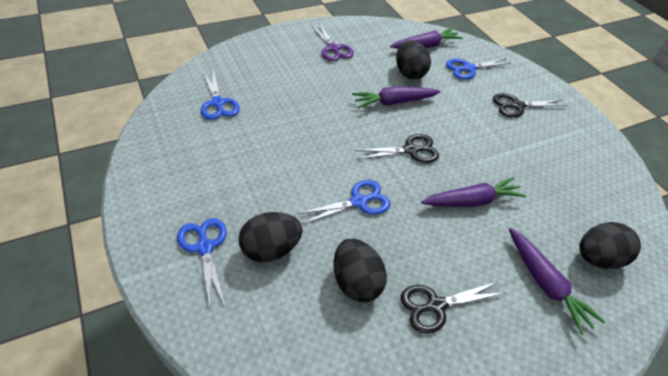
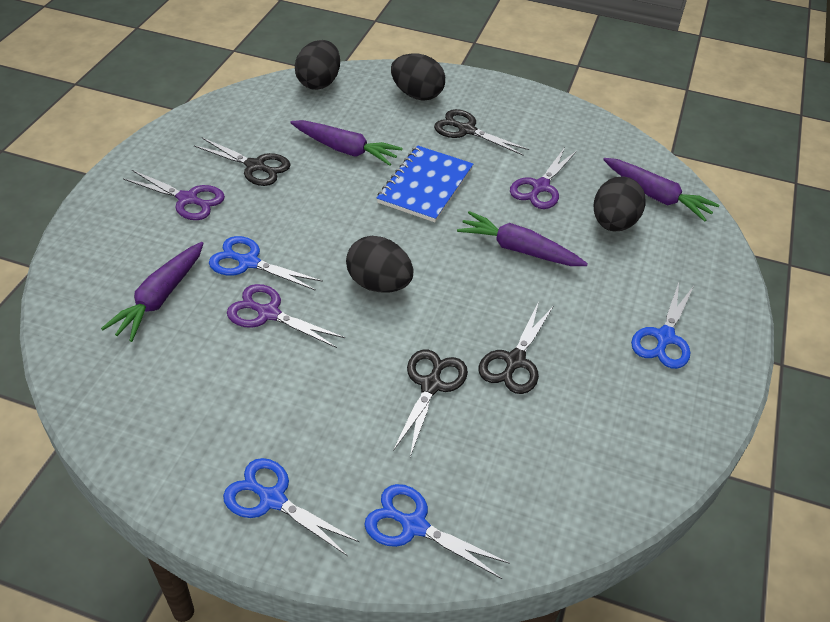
black scissors: 3 -> 4
blue notebook: 0 -> 1
purple scissors: 1 -> 3

